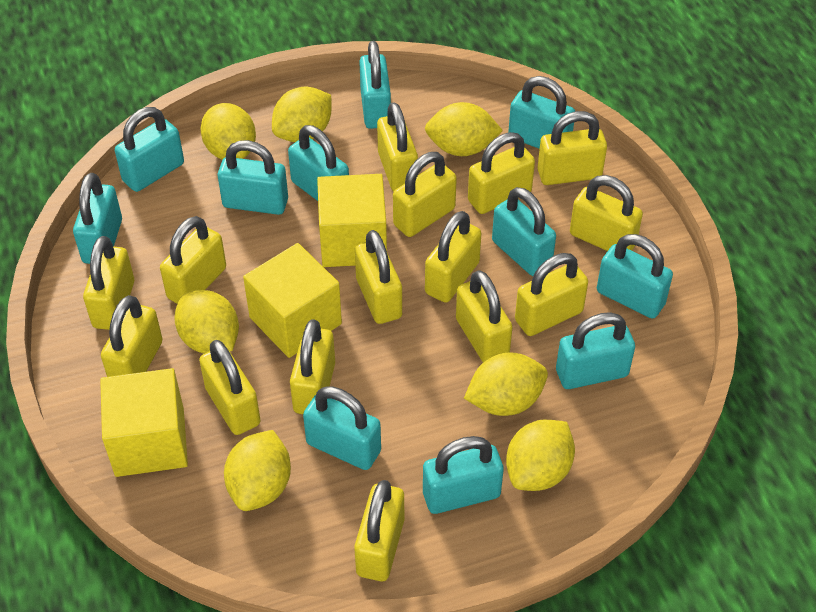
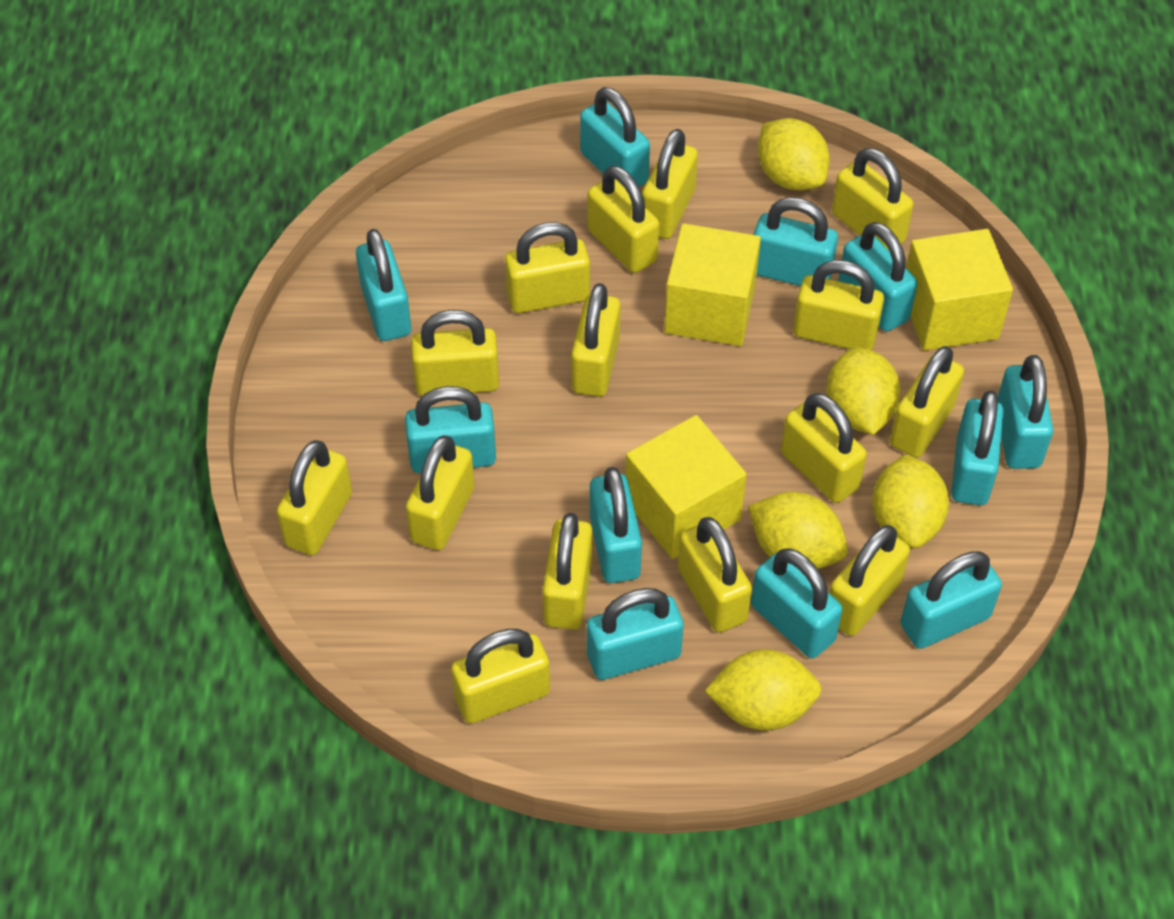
yellow lemon: 7 -> 5

